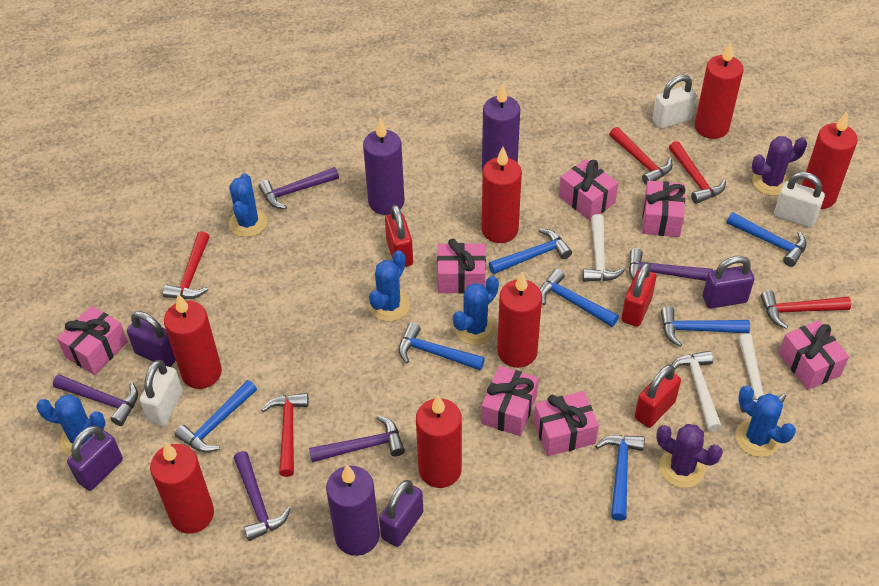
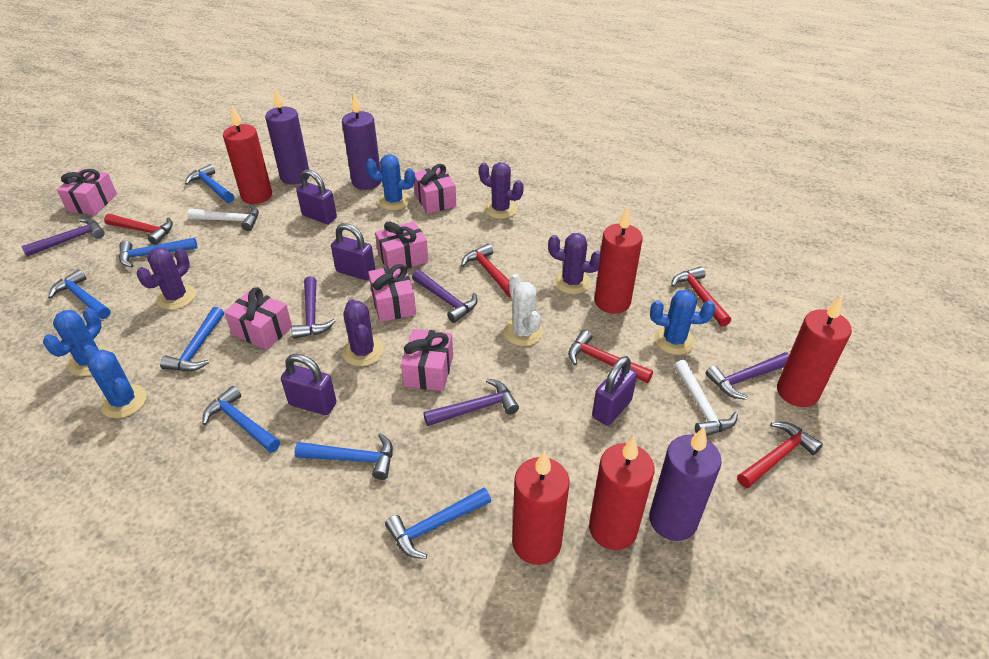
blue cactus: 5 -> 4
pink gift: 7 -> 6
purple cactus: 2 -> 4
red candle: 7 -> 5
red padlock: 3 -> 0
white cactus: 0 -> 1
white hammer: 3 -> 2
white padlock: 3 -> 0

